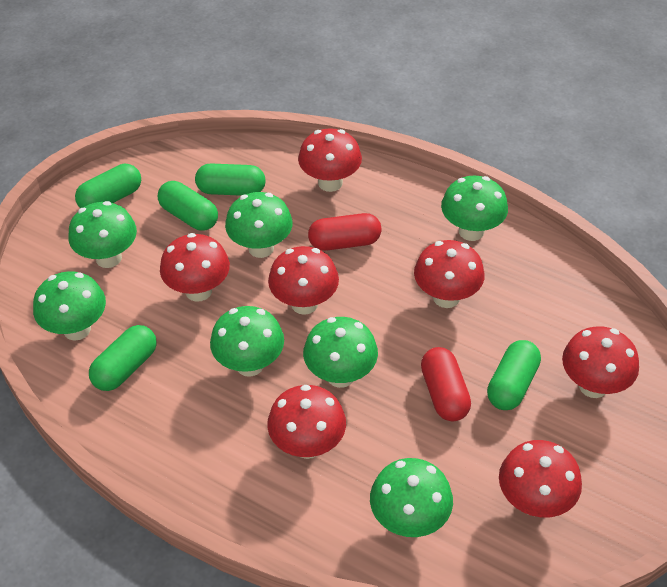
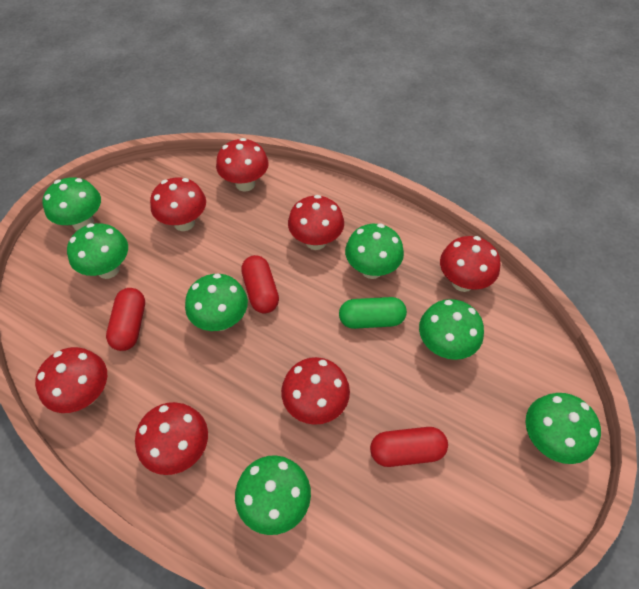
green capsule: 5 -> 1
red capsule: 2 -> 3

